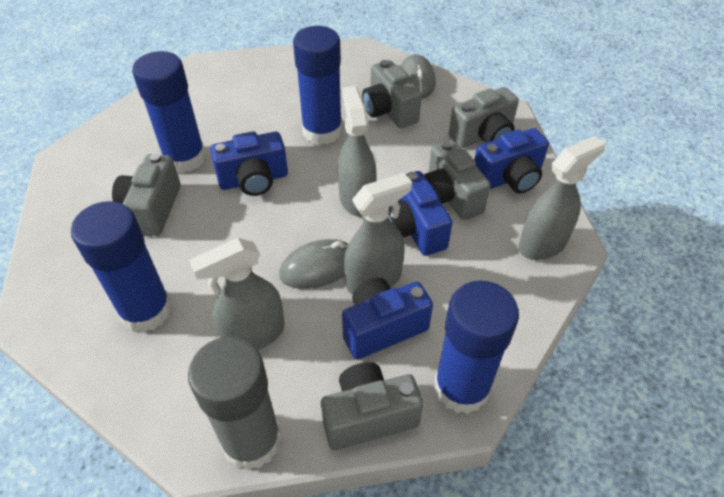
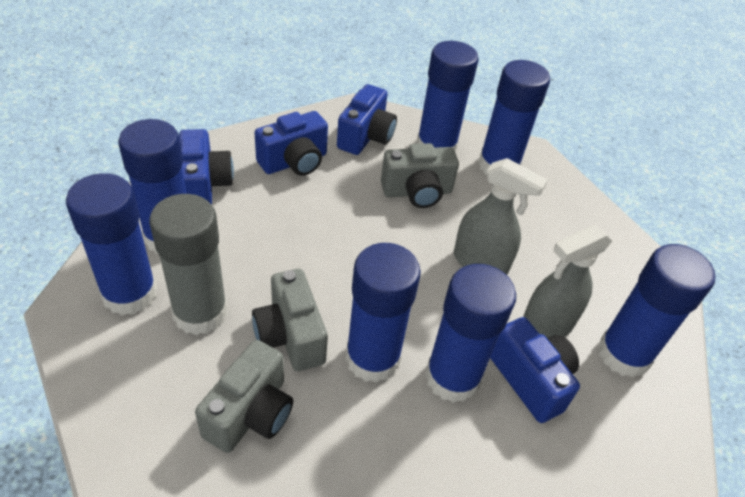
blue glue stick: 4 -> 7
grey camera: 5 -> 3
grey mouse: 2 -> 0
grey spray bottle: 4 -> 2

